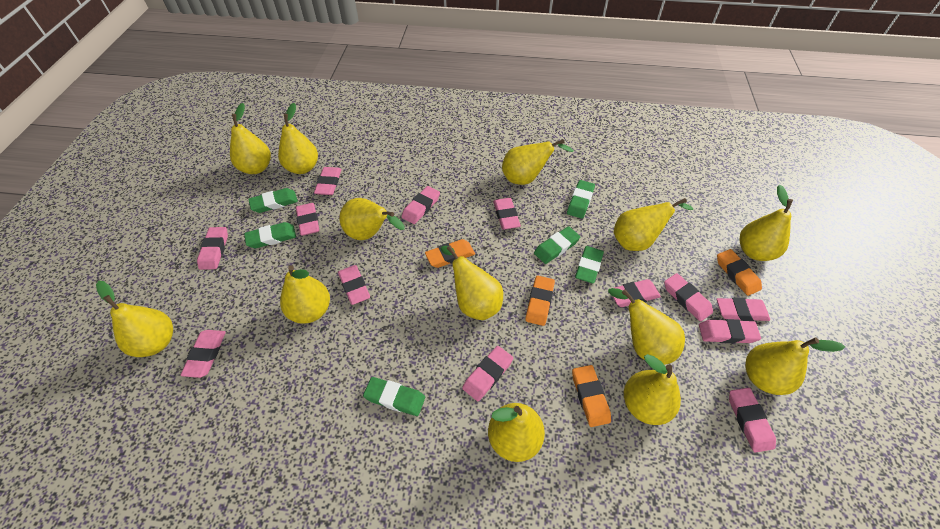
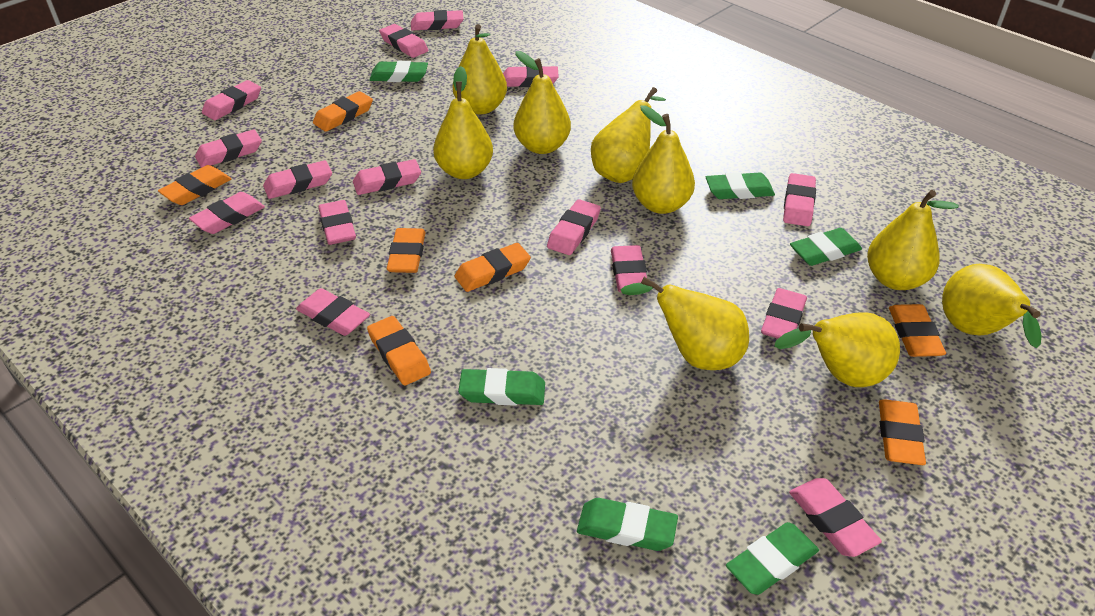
orange eraser: 4 -> 7
pink eraser: 13 -> 15
yellow pear: 13 -> 9

